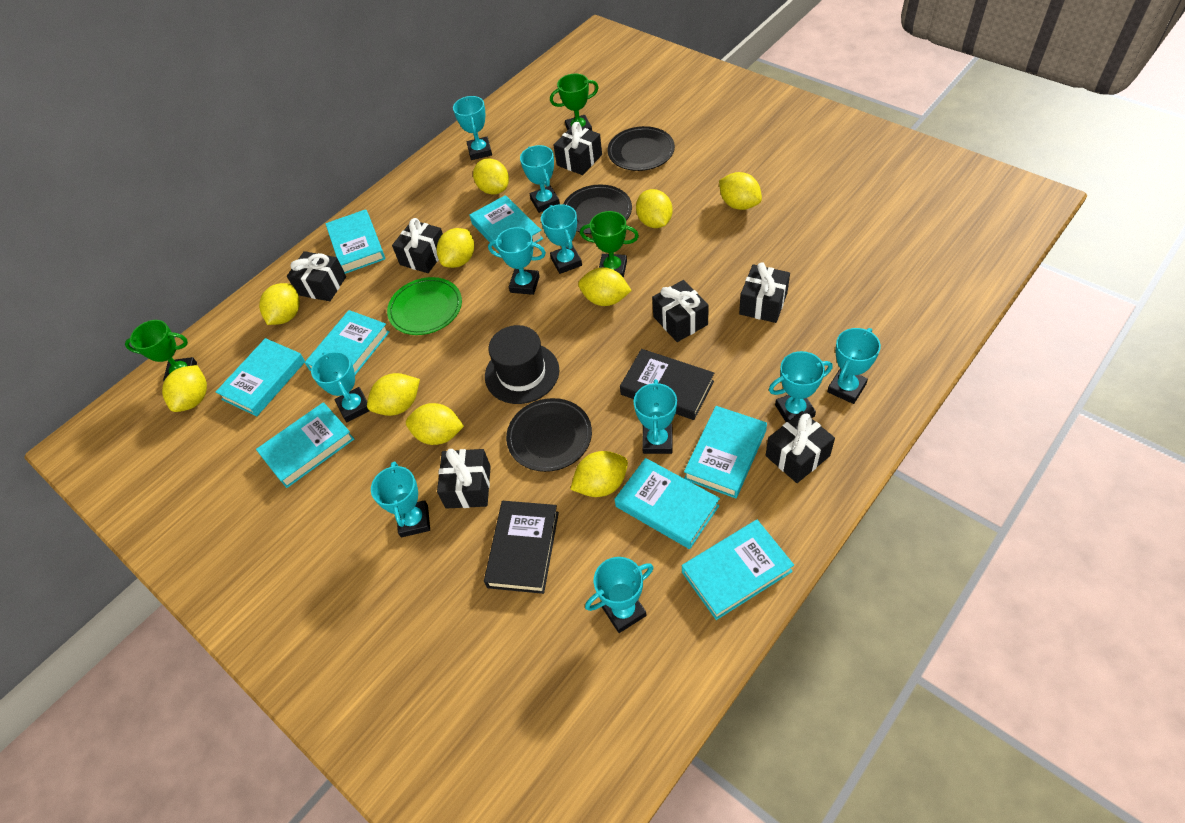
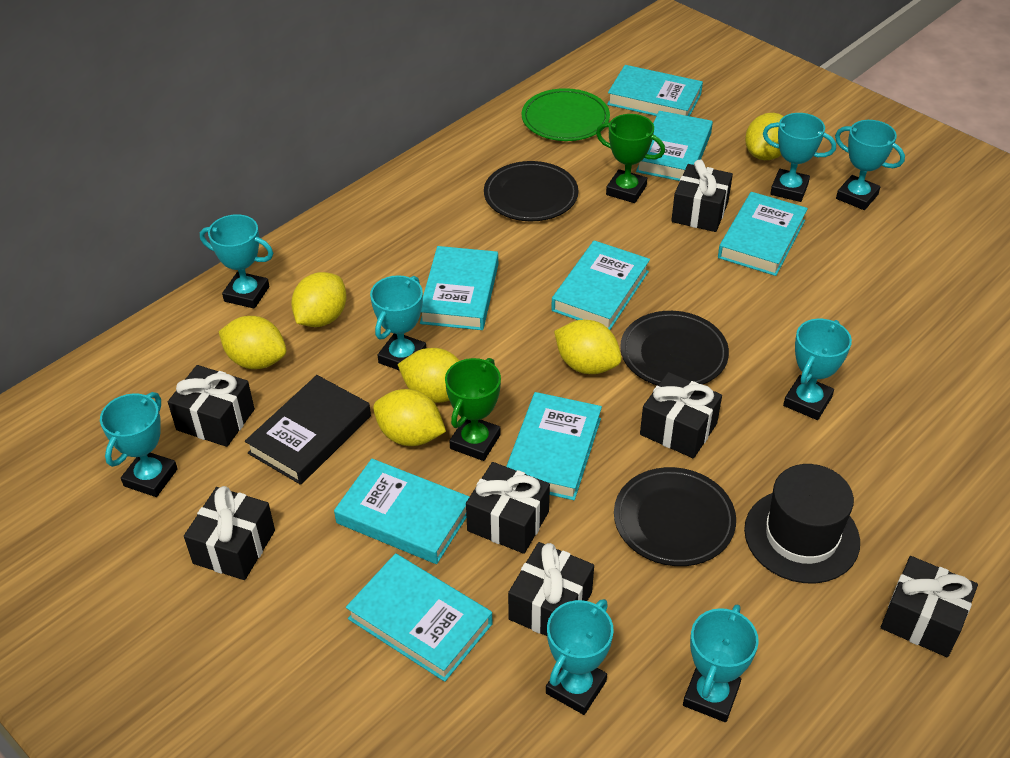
black book: 2 -> 1
green trophy: 3 -> 2
turquoise trophy: 10 -> 8
yellow lemon: 10 -> 6

